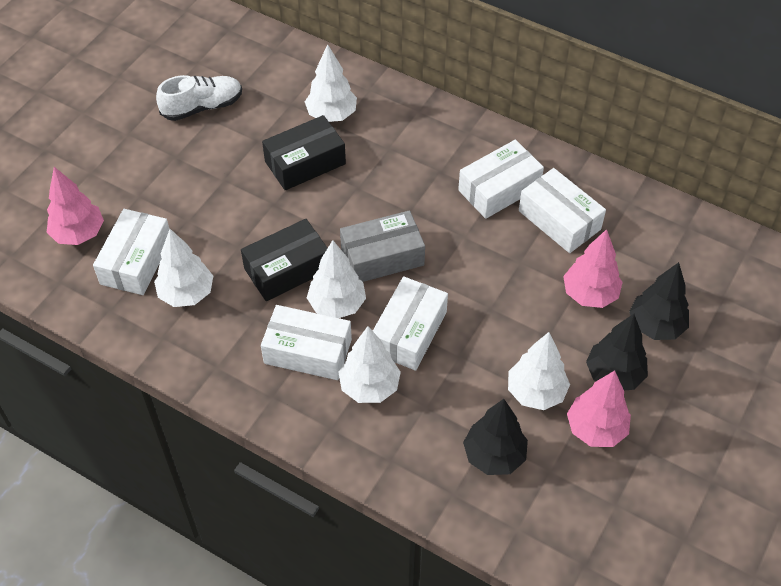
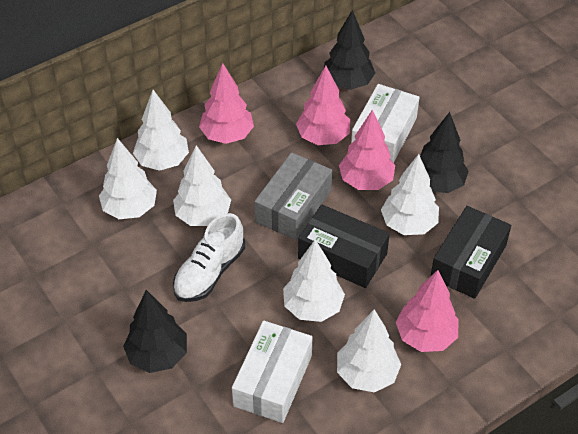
pink tree: 3 -> 4
white box: 5 -> 2
white tree: 5 -> 6

